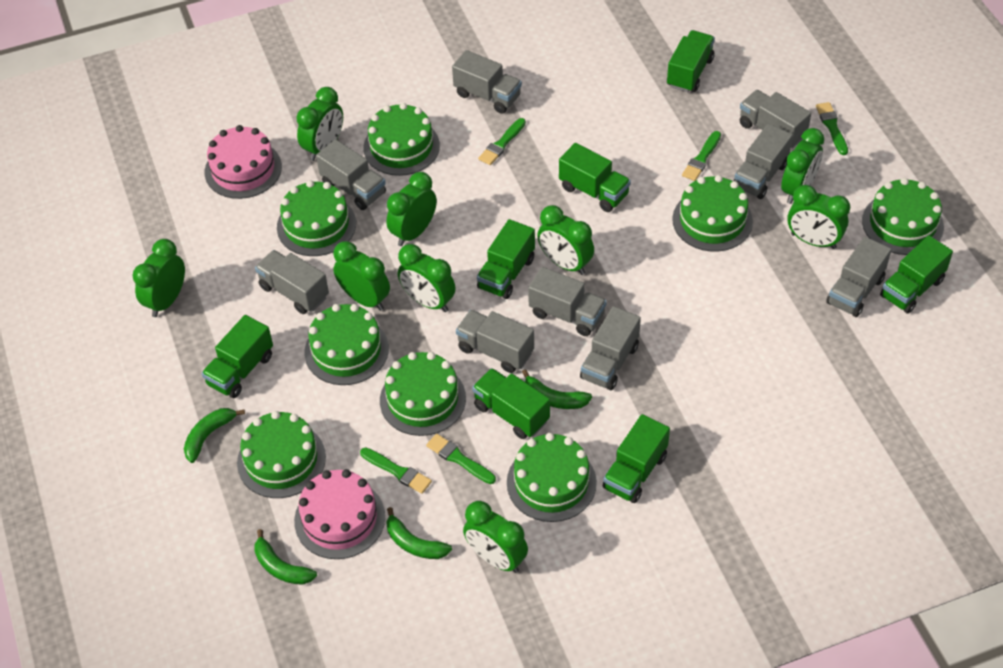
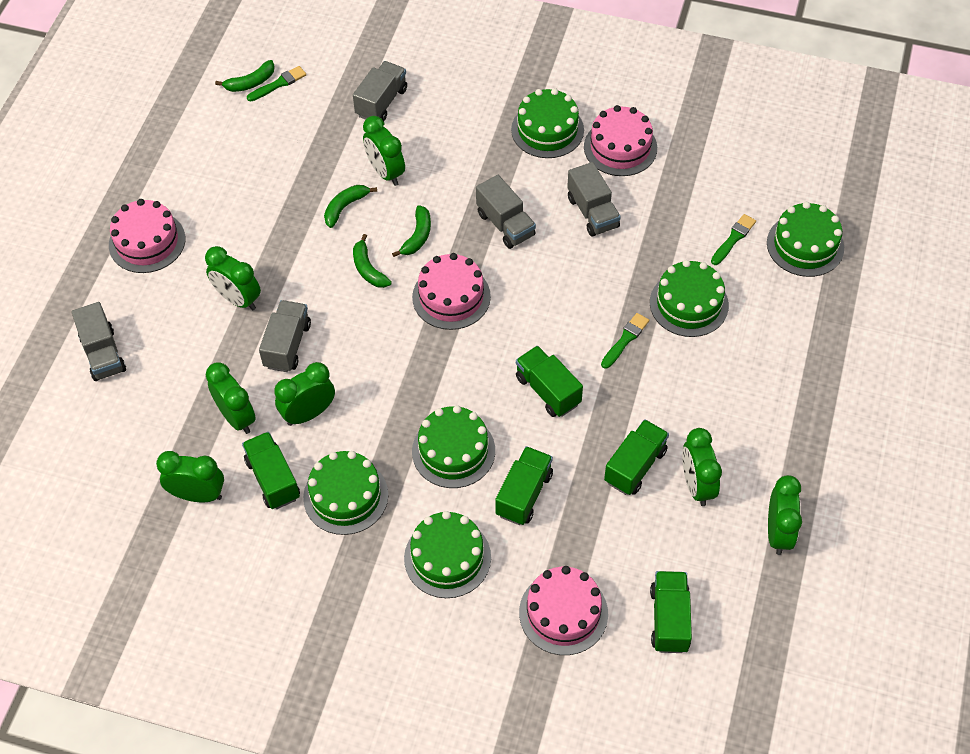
green brush: 5 -> 3
green cake: 8 -> 6
green clock: 9 -> 7
green truck: 7 -> 5
grey truck: 9 -> 5
pink cake: 2 -> 4

